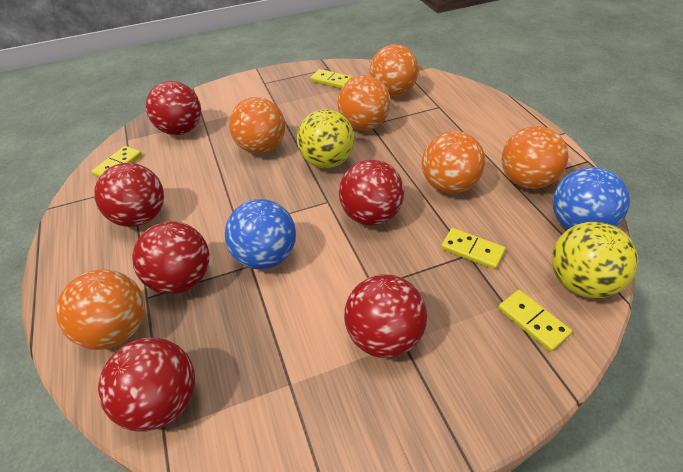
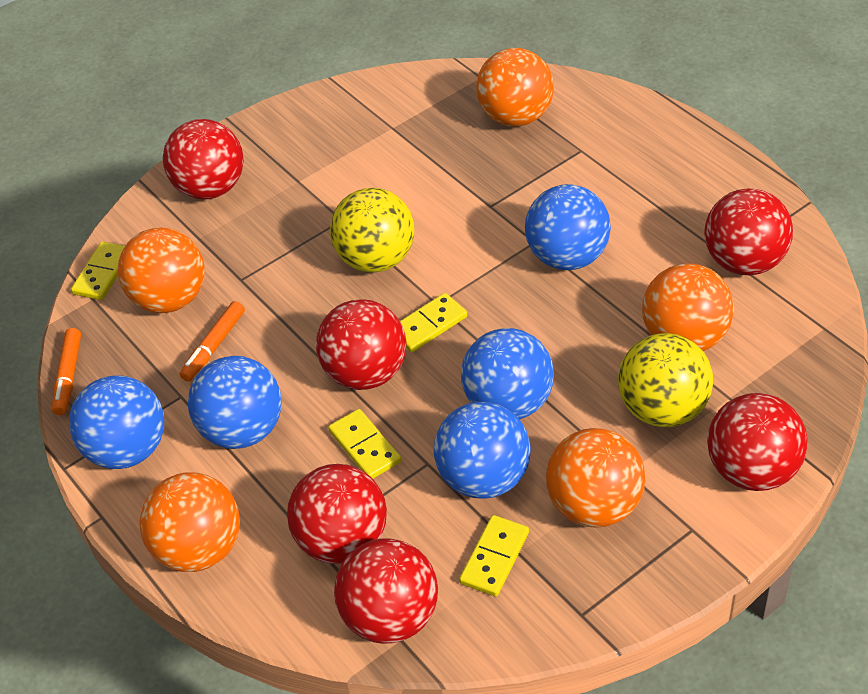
blue ball: 2 -> 5
orange ball: 6 -> 5
orange marker: 0 -> 2

